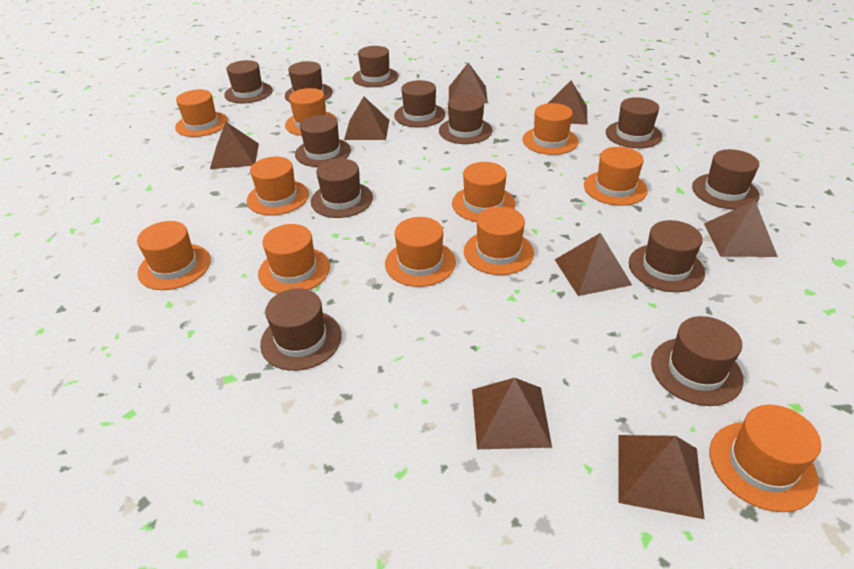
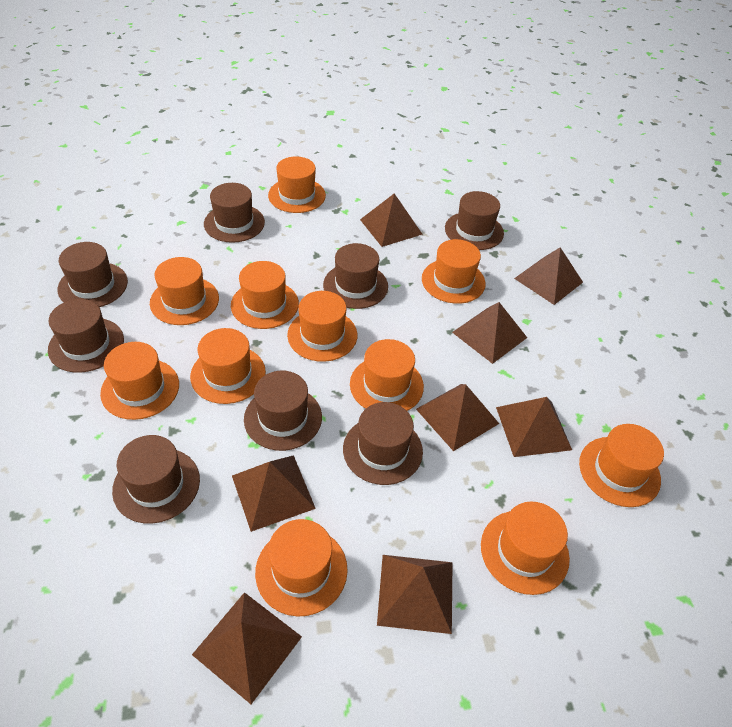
brown hat: 12 -> 8

